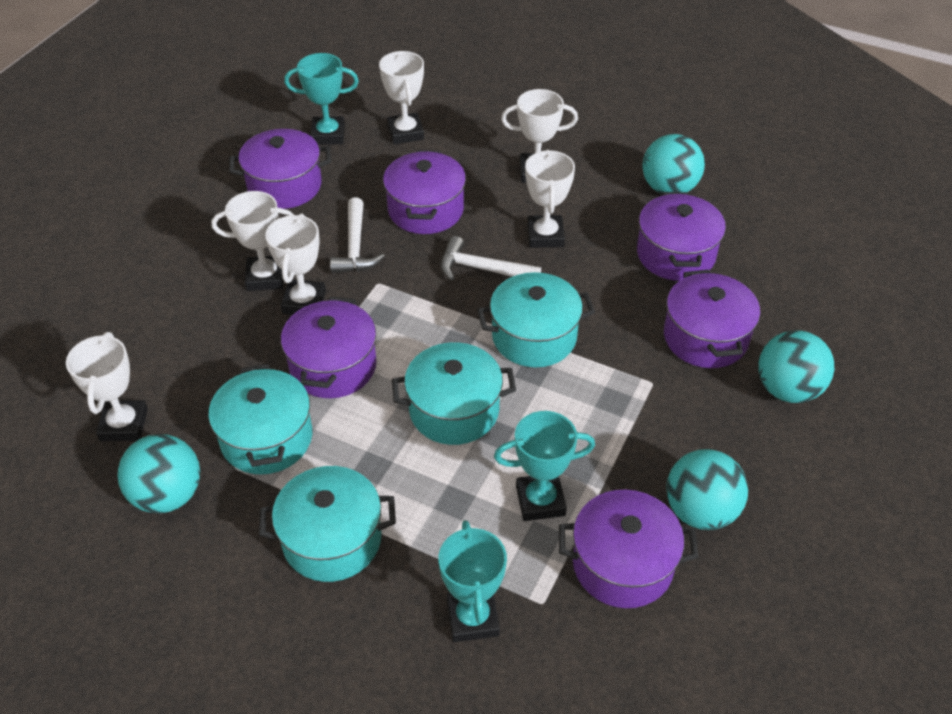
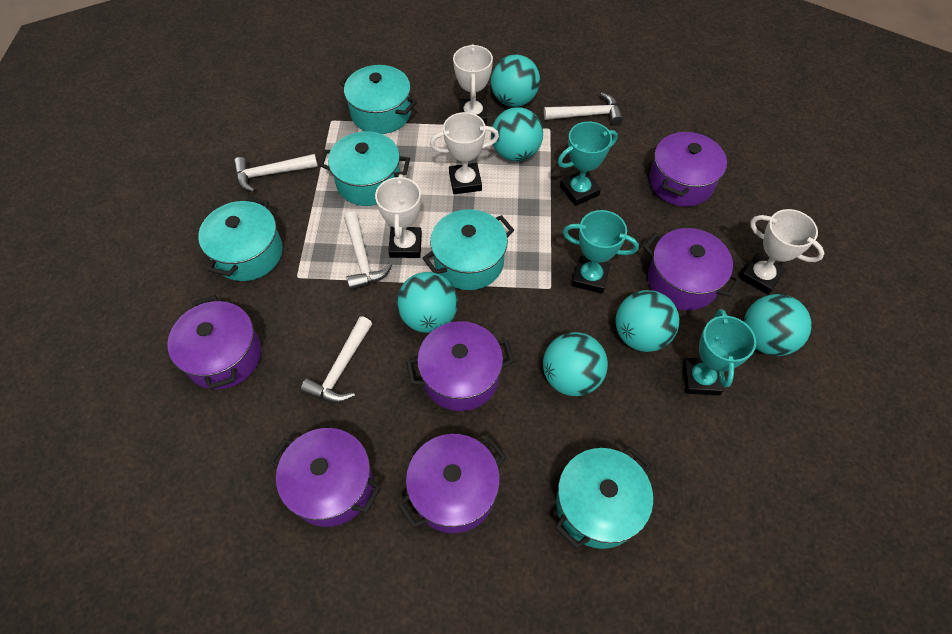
turquoise ball: 4 -> 6
turquoise pot: 4 -> 5
white hammer: 2 -> 4
white trophy: 6 -> 4

